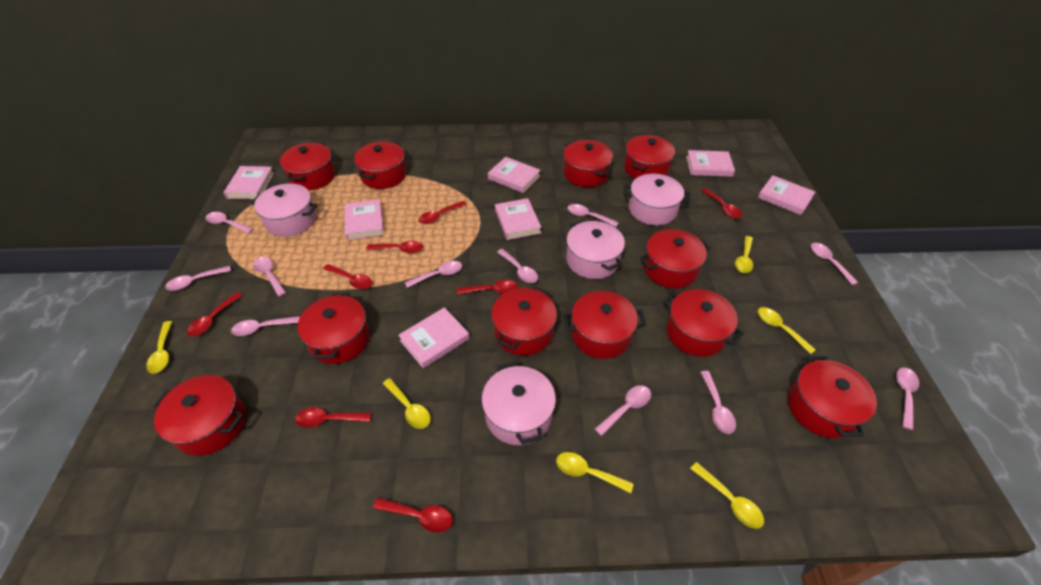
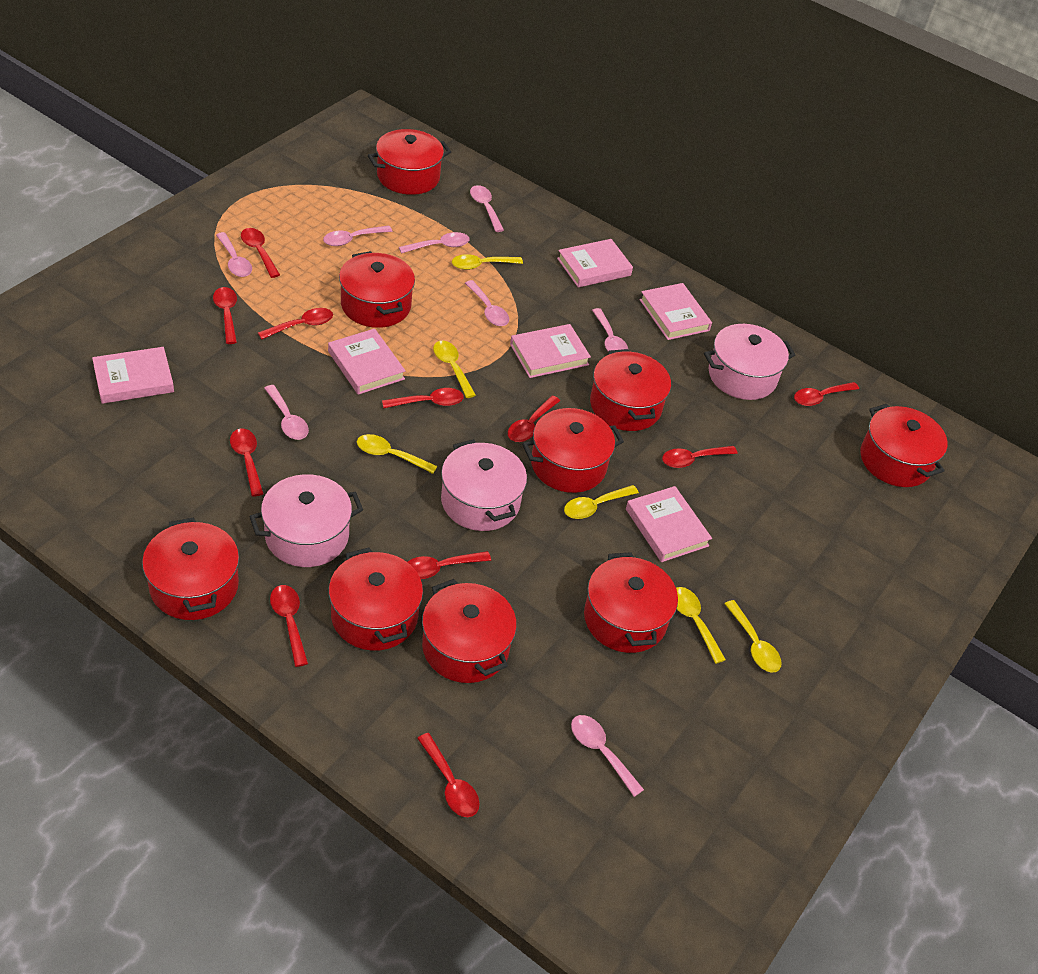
pink book: 7 -> 6
pink pot: 4 -> 3
pink spoon: 11 -> 8
red pot: 11 -> 9
red spoon: 8 -> 11

